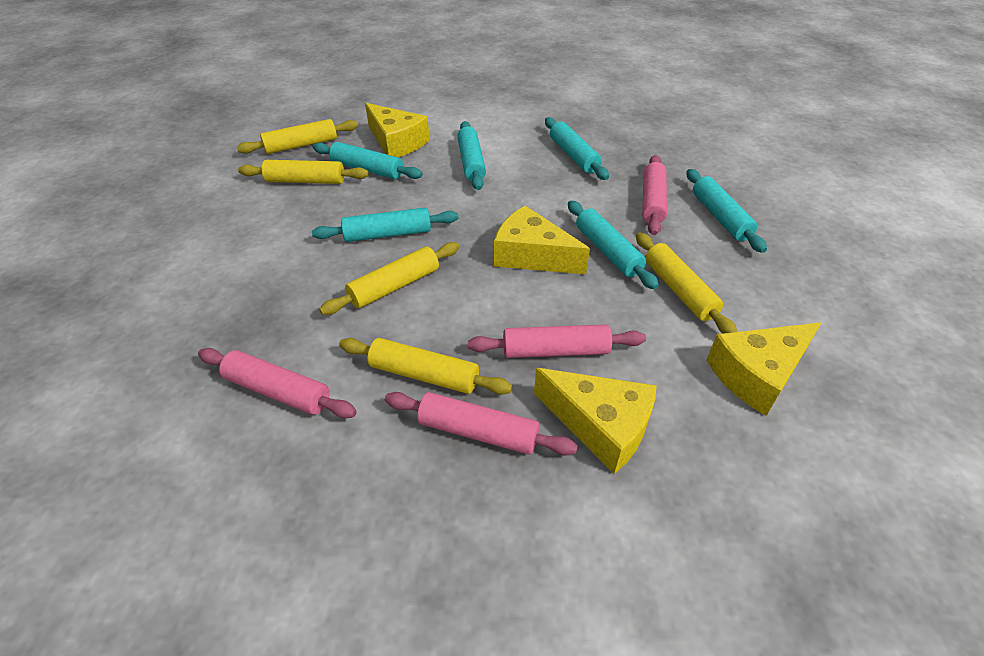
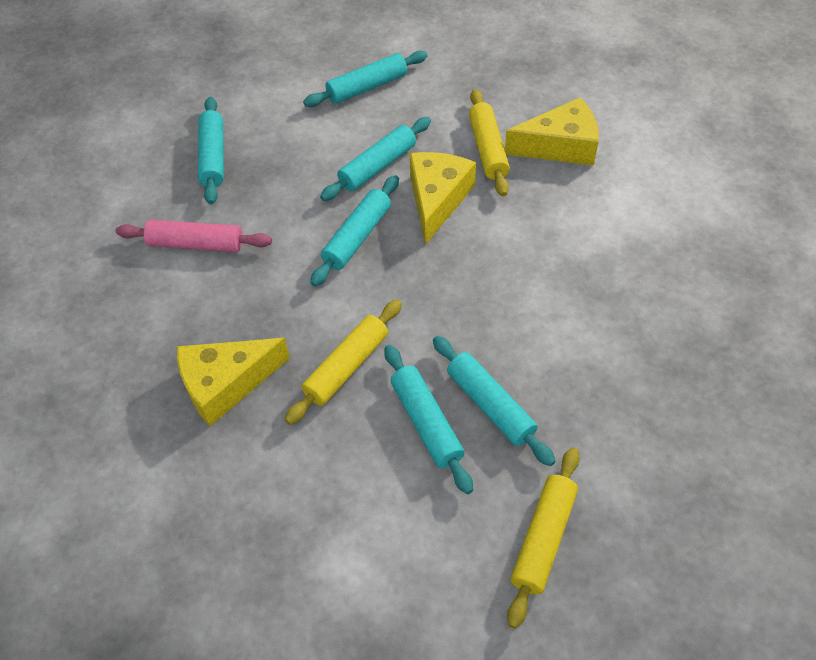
pink rolling pin: 4 -> 1
yellow cheese: 4 -> 3
yellow rolling pin: 5 -> 3

